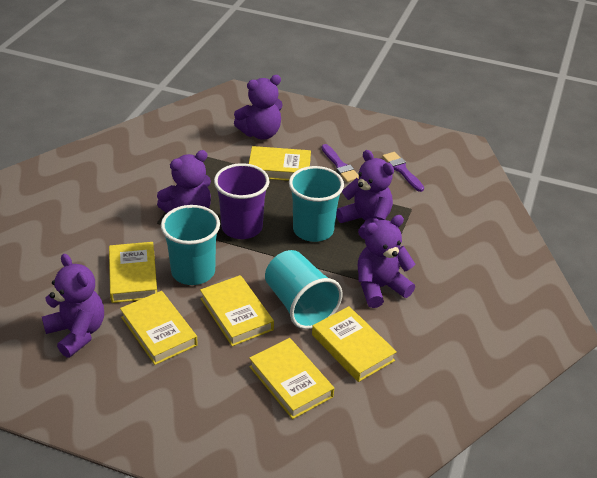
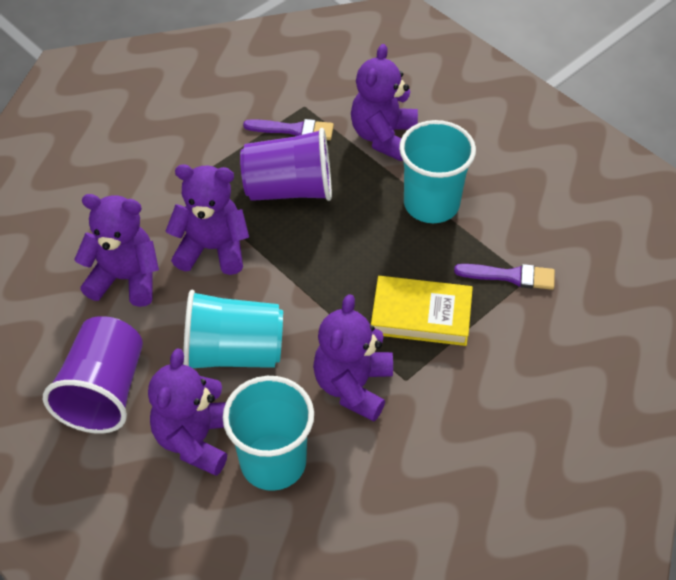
purple cup: 1 -> 2
yellow book: 6 -> 1

